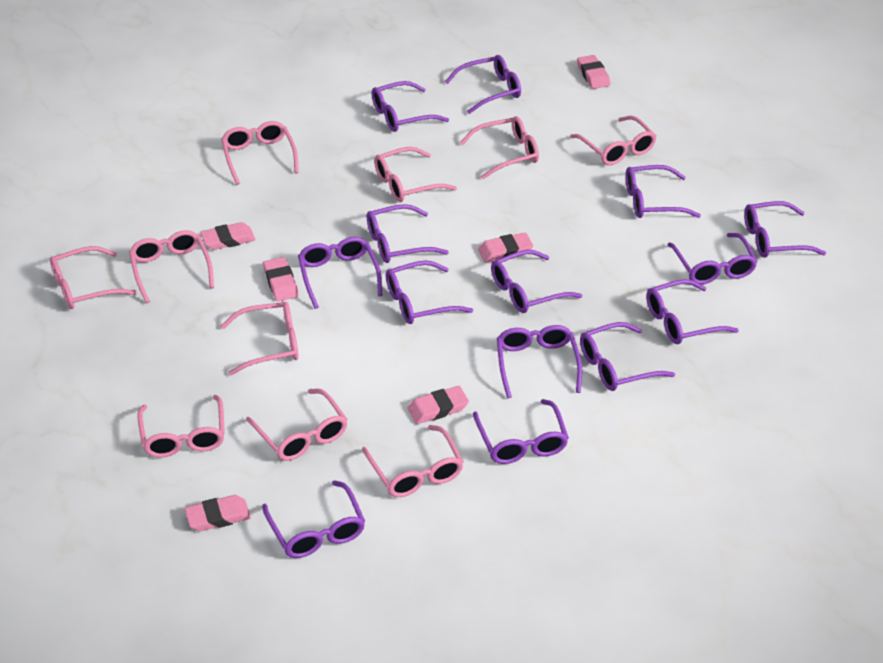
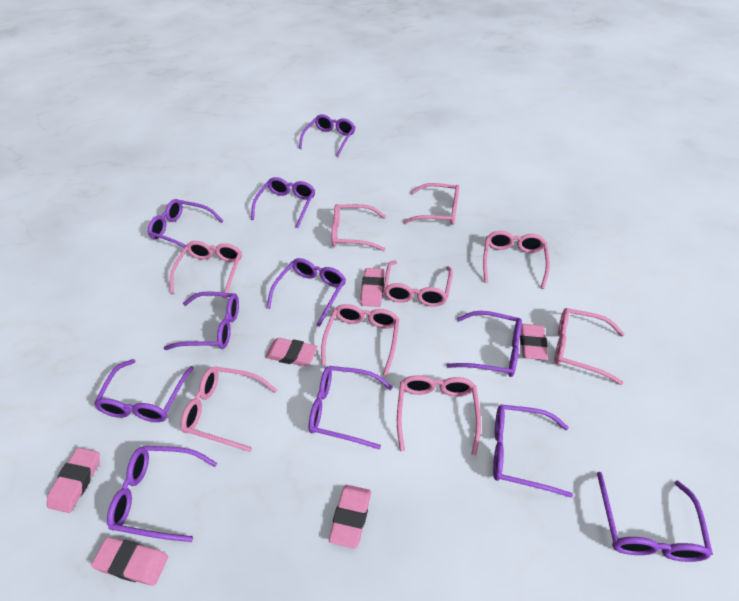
pink glasses: 10 -> 9
purple glasses: 14 -> 11

